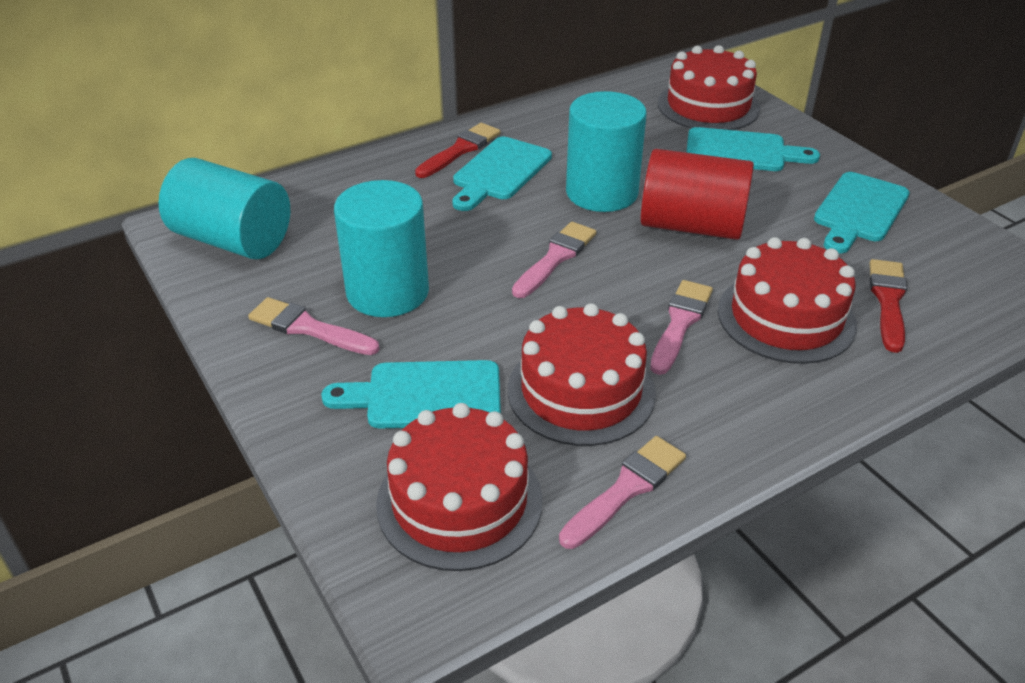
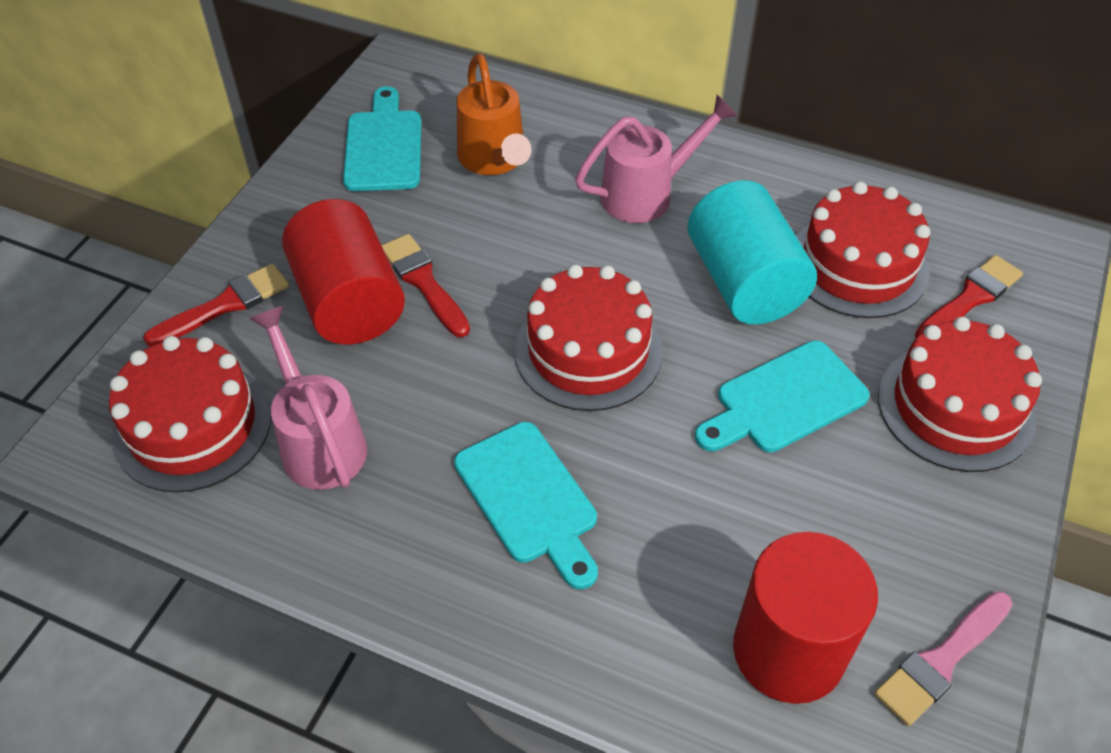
orange watering can: 0 -> 1
pink brush: 4 -> 1
pink watering can: 0 -> 2
red brush: 2 -> 3
red cylinder: 1 -> 2
turquoise cutting board: 4 -> 3
turquoise cylinder: 3 -> 1

